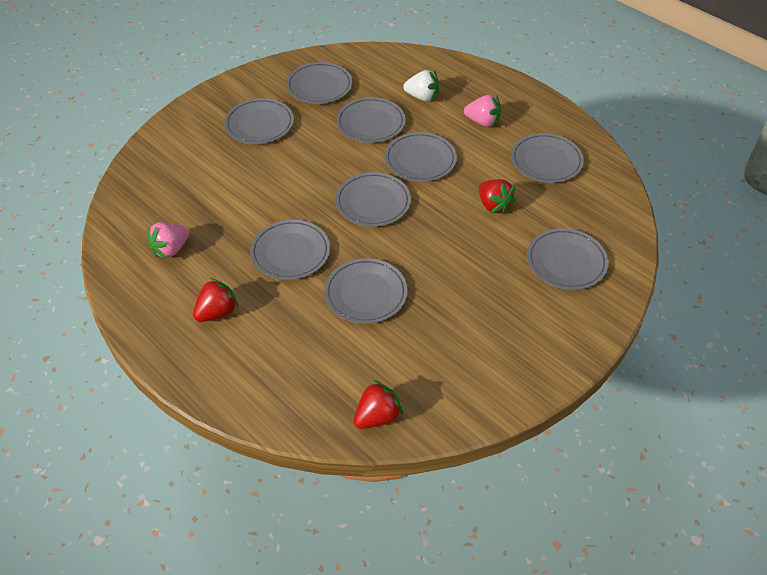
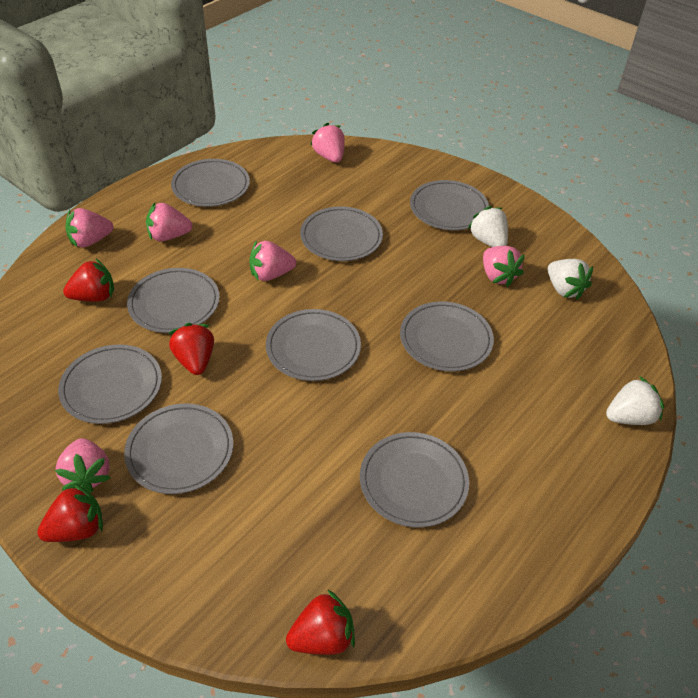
pink strawberry: 2 -> 6
red strawberry: 3 -> 4
white strawberry: 1 -> 3

